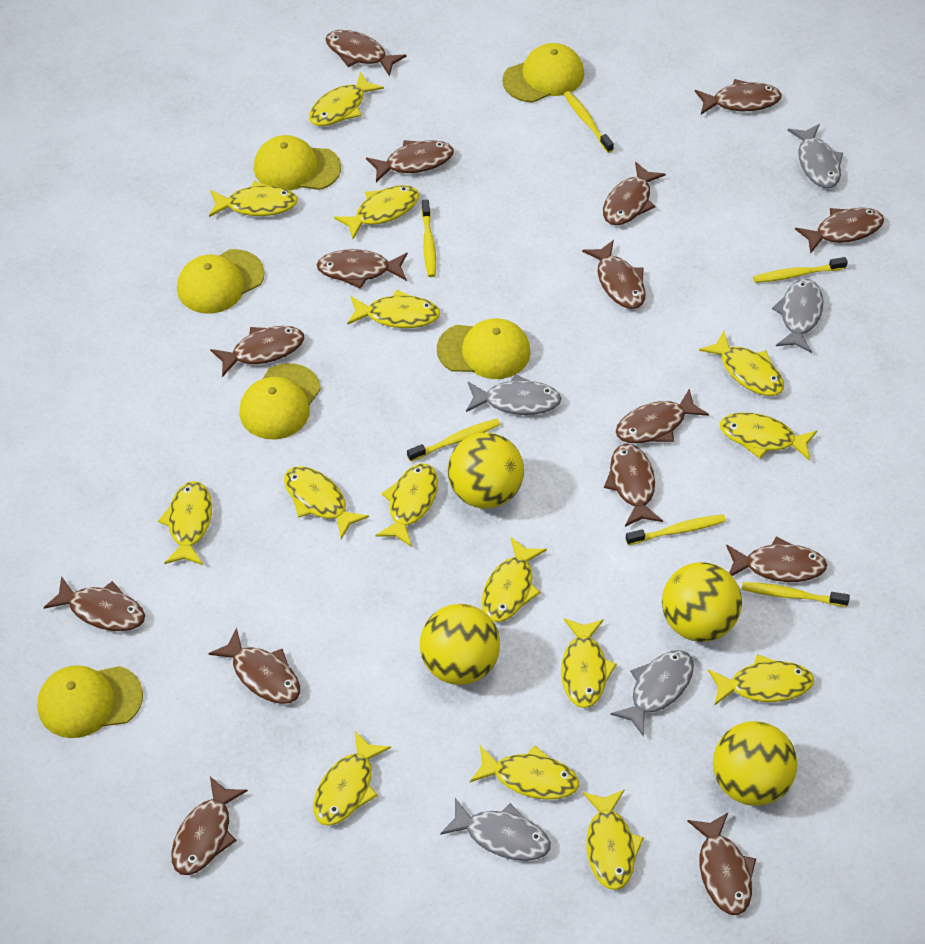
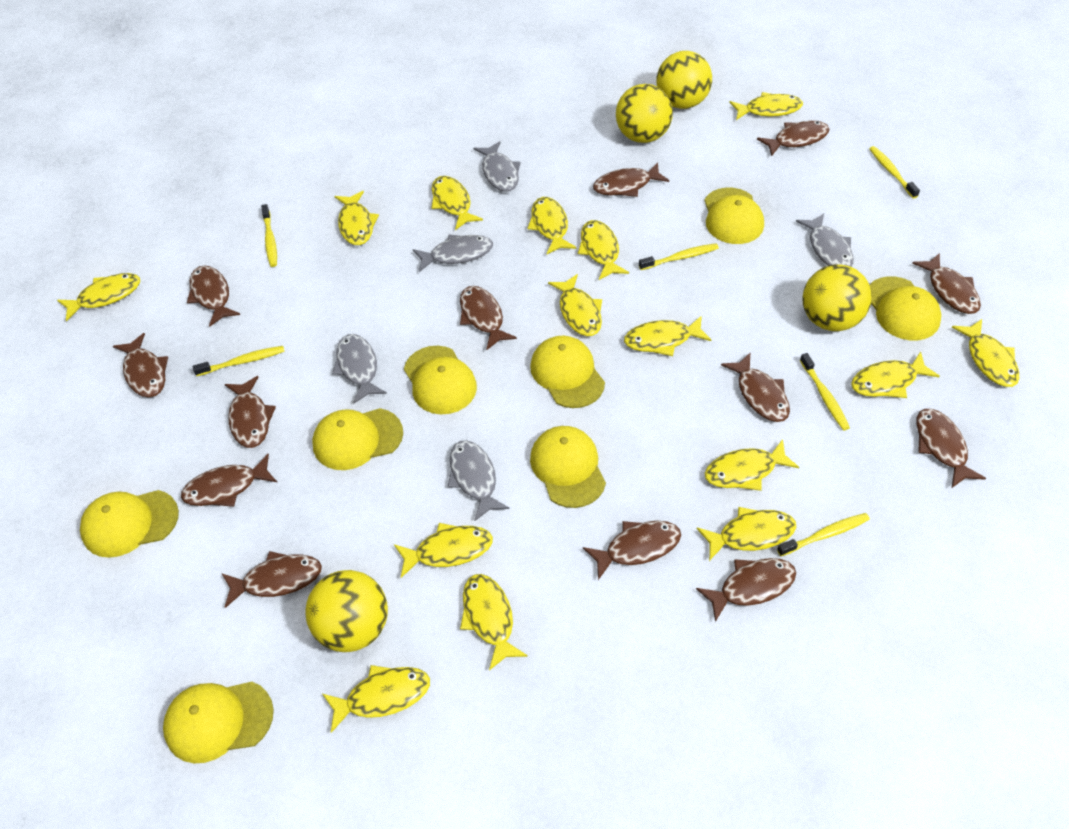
brown fish: 15 -> 13
yellow cap: 6 -> 8

